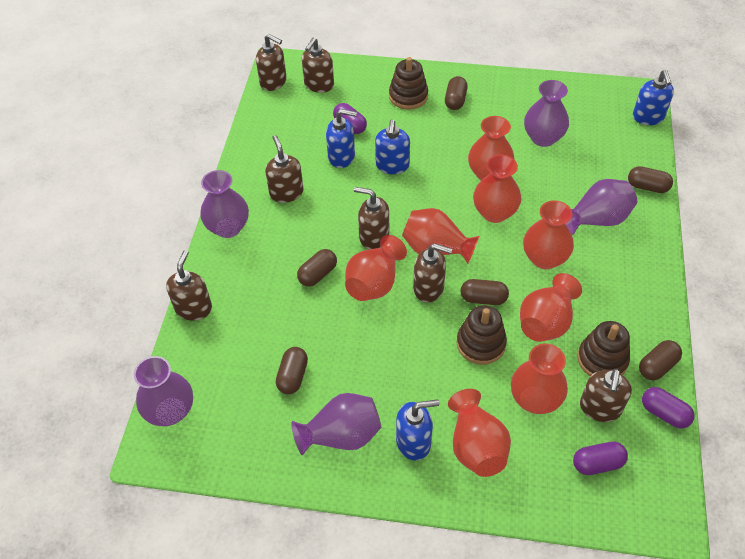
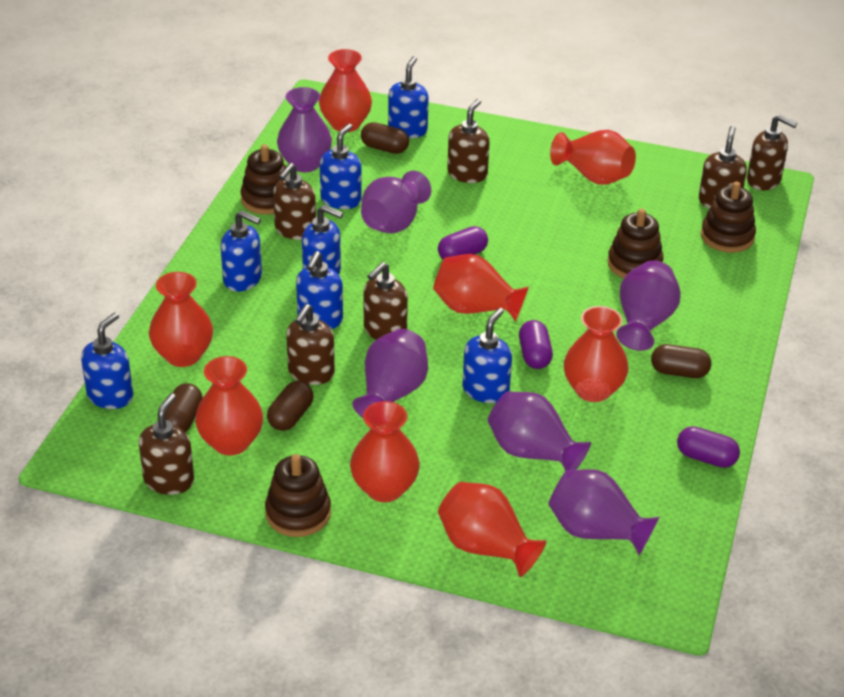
blue soap dispenser: 4 -> 7
brown capsule: 6 -> 4
brown stacking toy: 3 -> 4
purple vase: 5 -> 6

